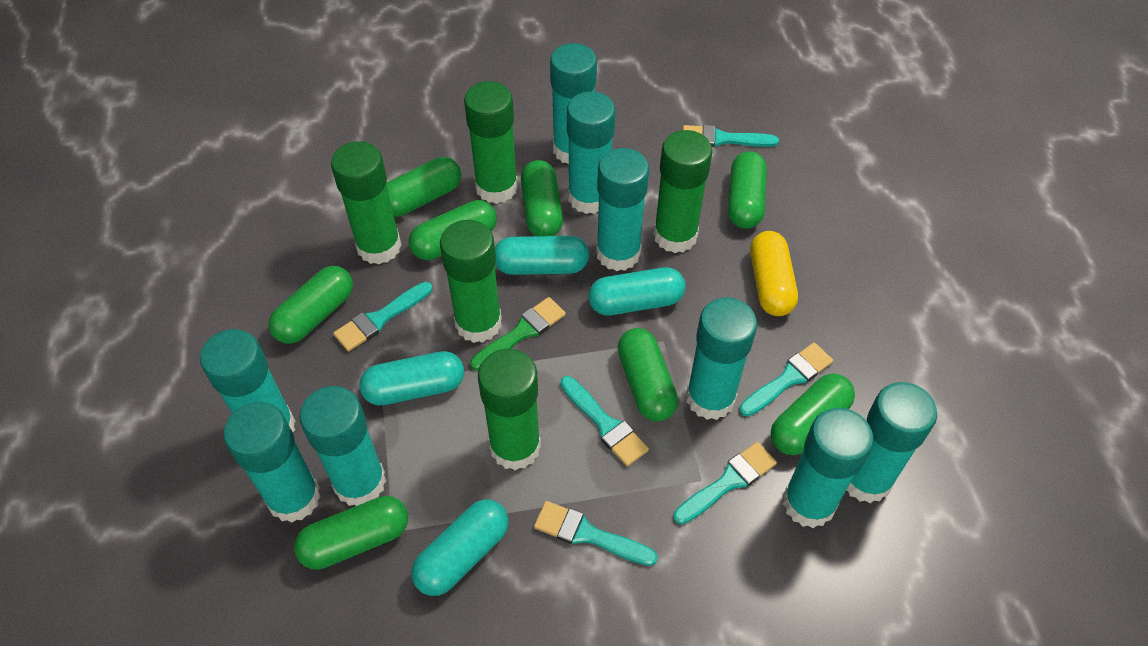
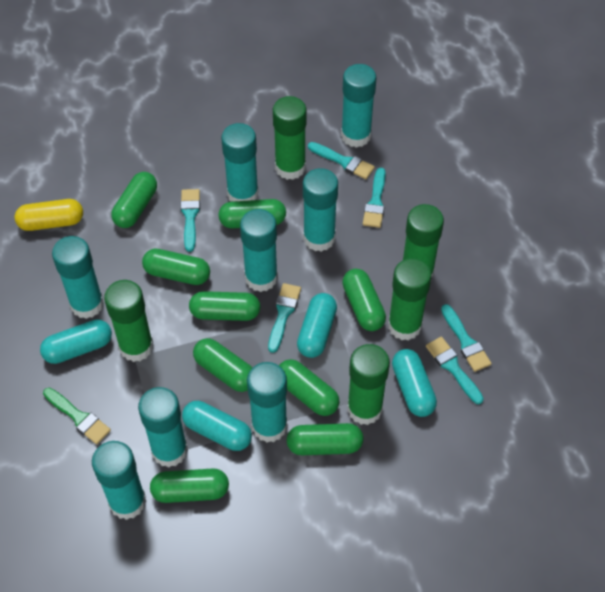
green capsule: 8 -> 9
turquoise glue stick: 9 -> 8

